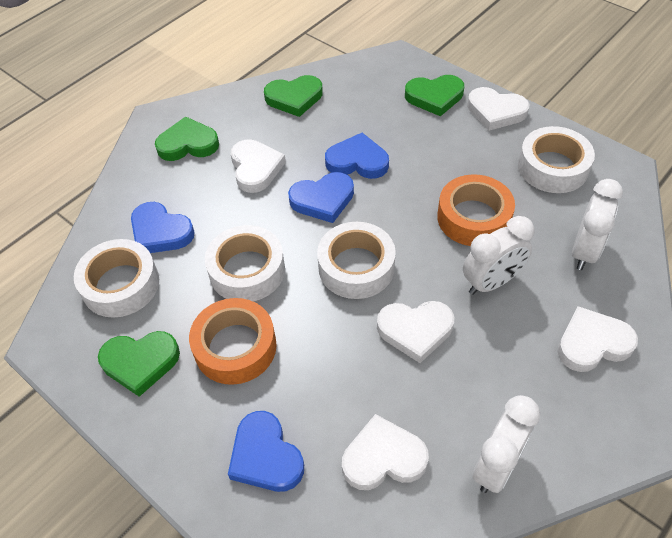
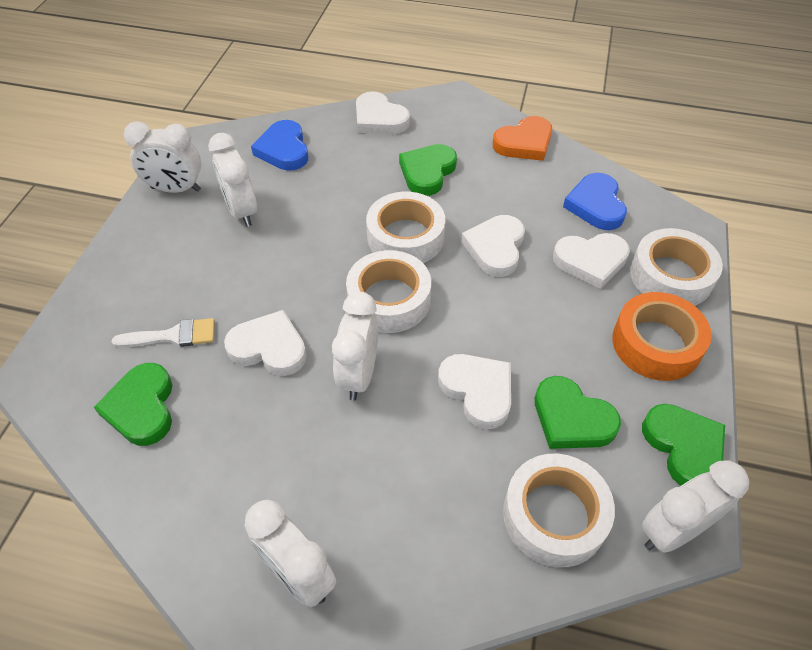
blue heart: 4 -> 2
orange heart: 0 -> 1
orange tape: 2 -> 1
white brush: 0 -> 1
white clock: 3 -> 5

